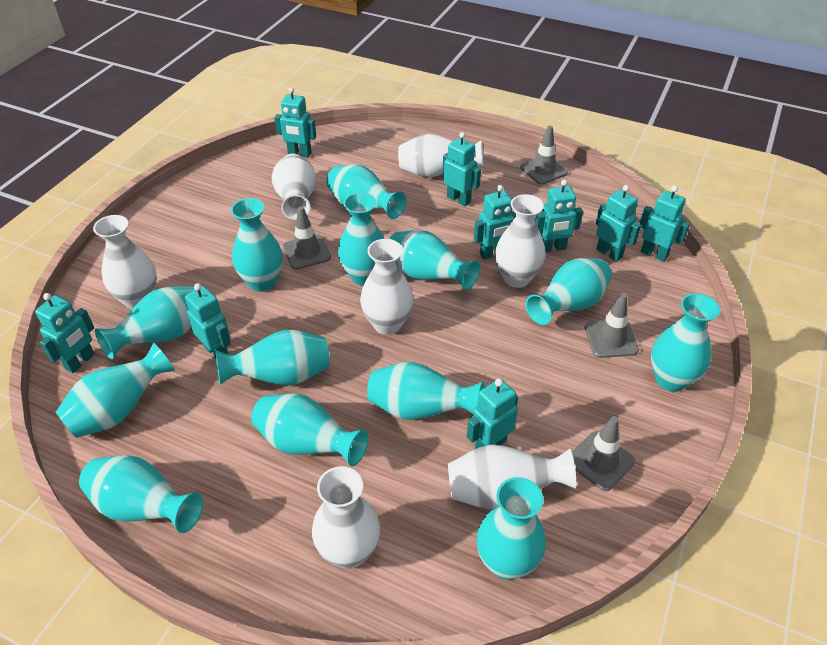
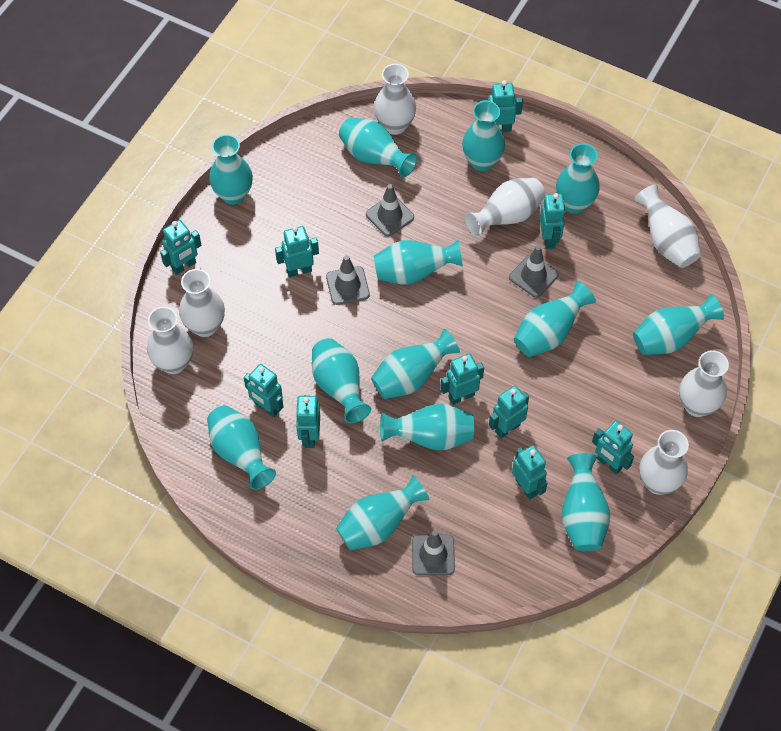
turquoise robot: 9 -> 10

